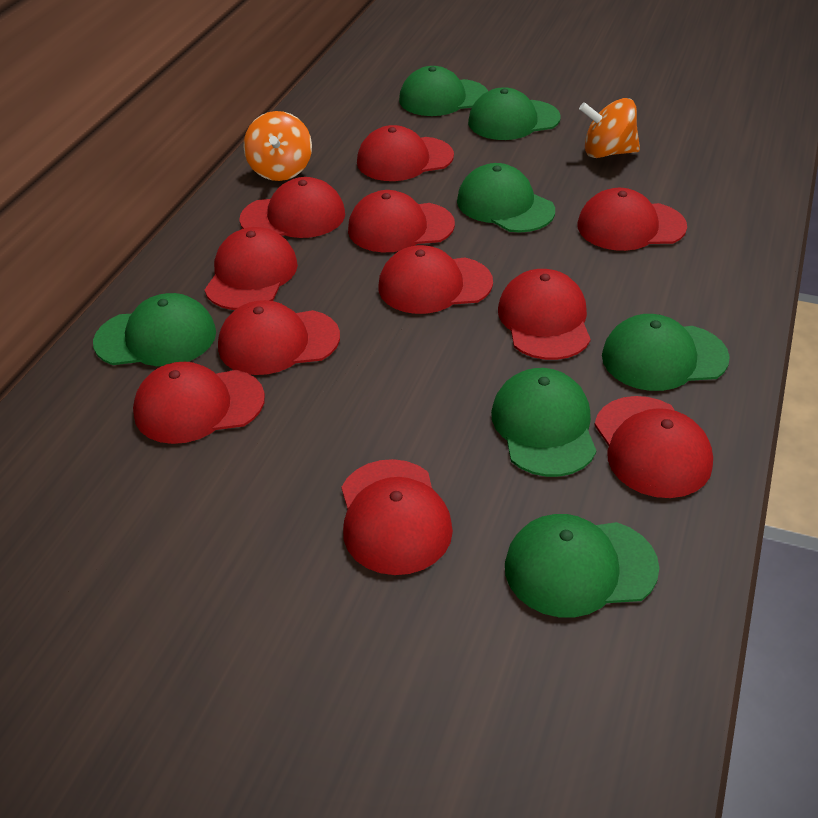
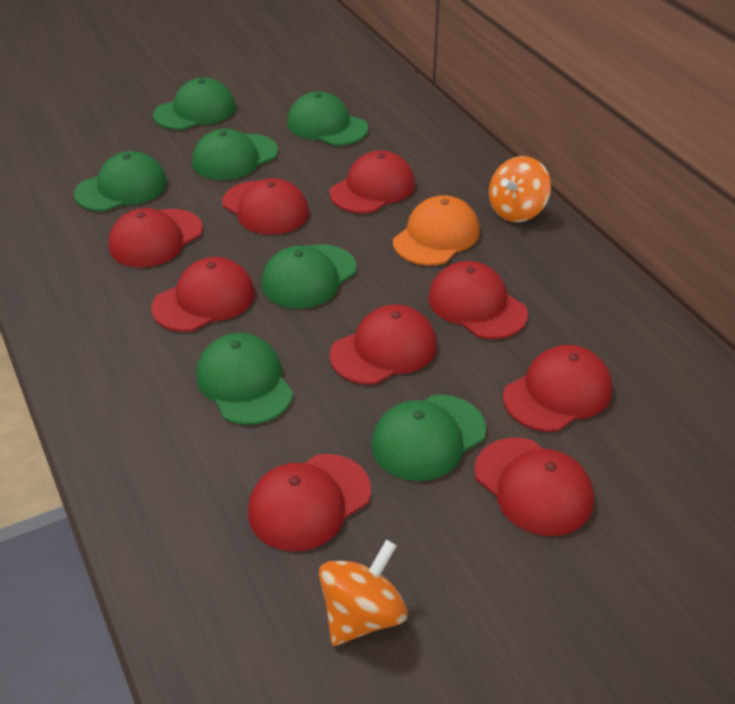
orange cap: 0 -> 1
red cap: 11 -> 9

